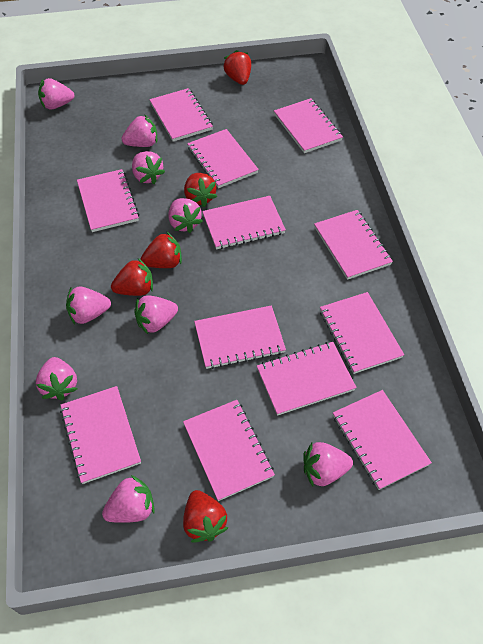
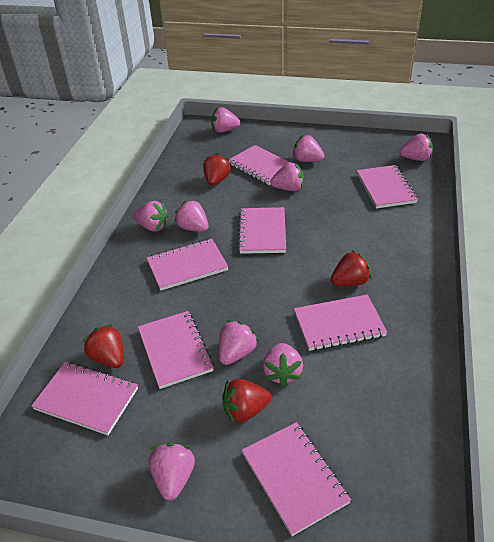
pink notebook: 12 -> 8
red strawberry: 5 -> 4

